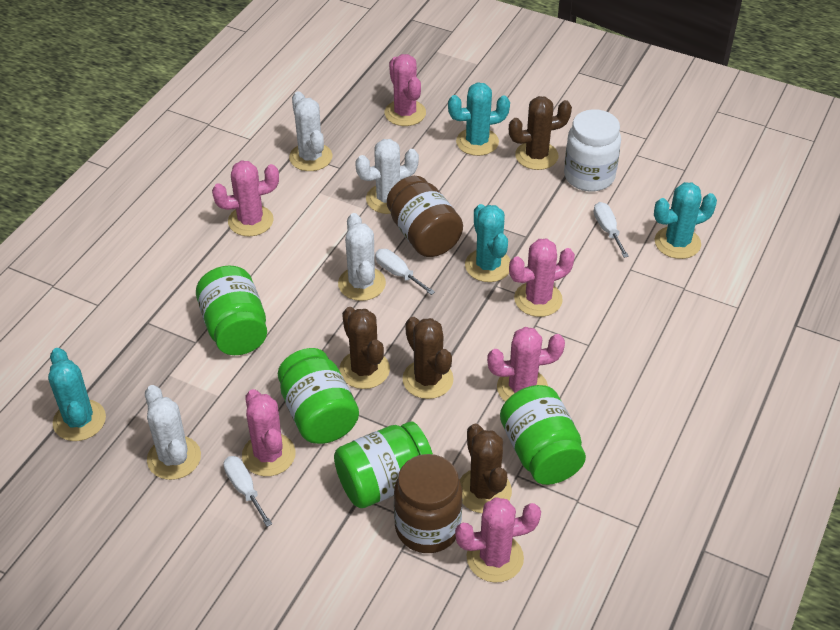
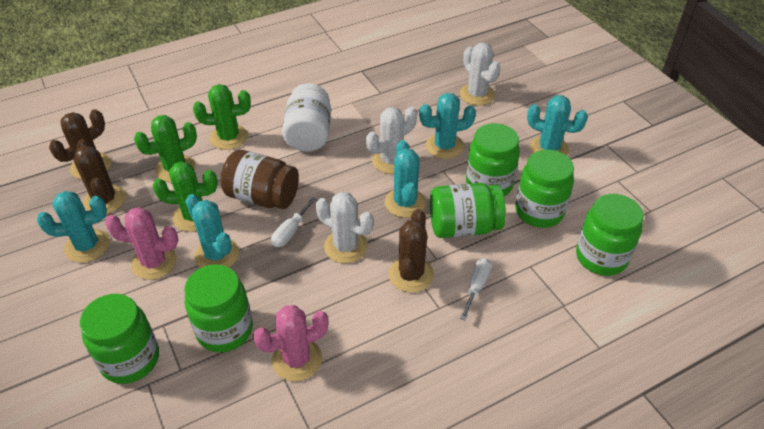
brown cactus: 4 -> 3
brown jar: 2 -> 1
green cactus: 0 -> 3
green jar: 4 -> 6
pink cactus: 6 -> 2
turquoise cactus: 4 -> 5
white cactus: 4 -> 3
white screwdriver: 3 -> 2

